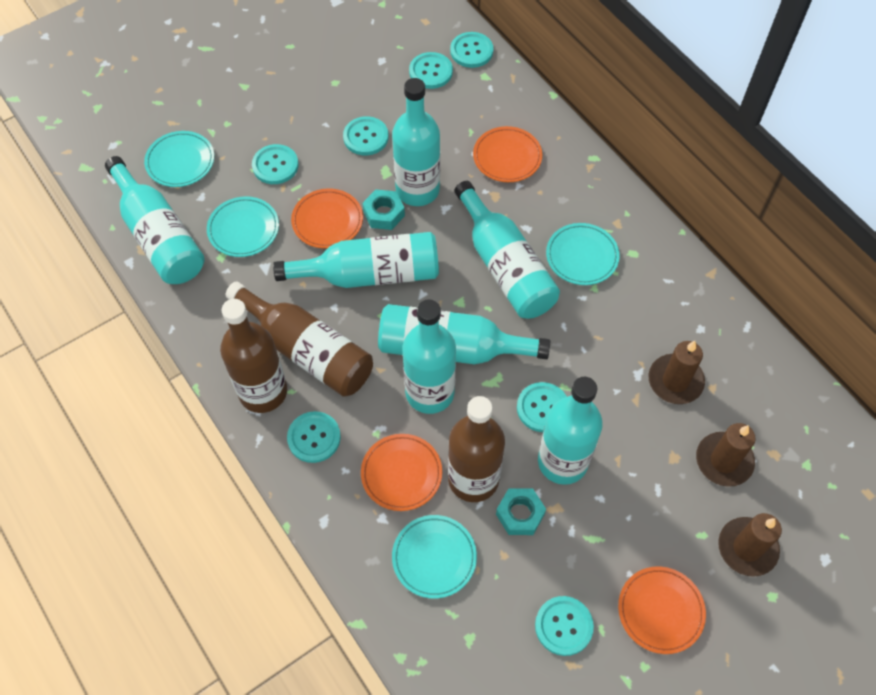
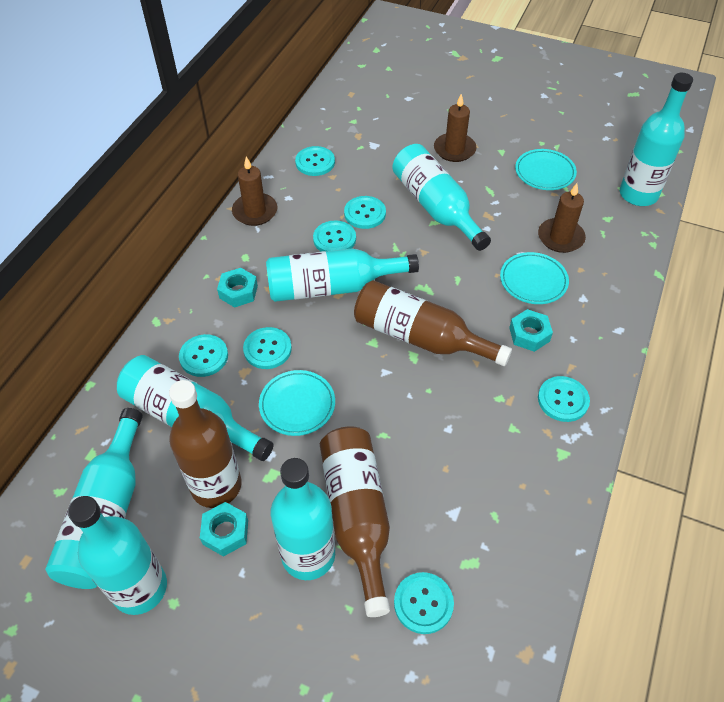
orange plate: 4 -> 0
turquoise nut: 2 -> 3
turquoise plate: 4 -> 3

